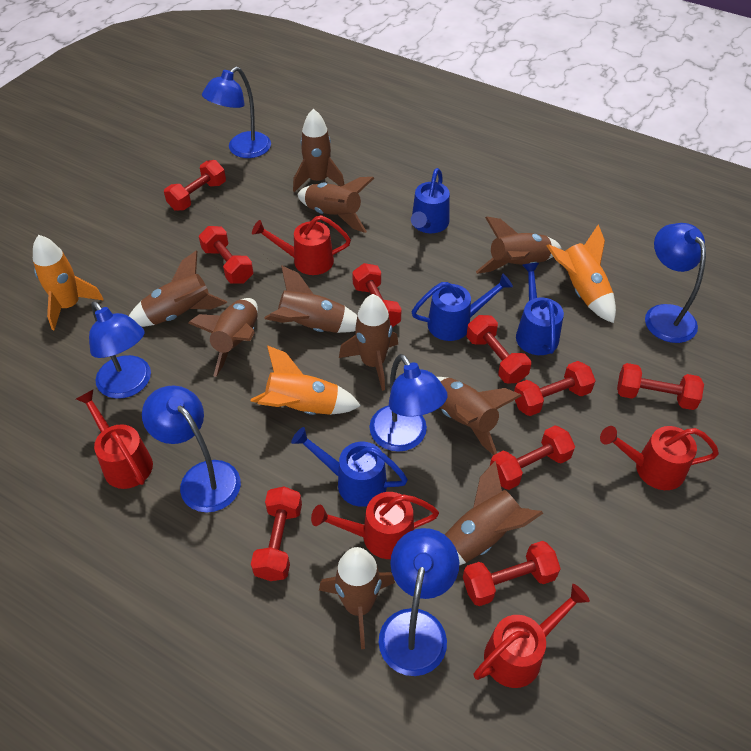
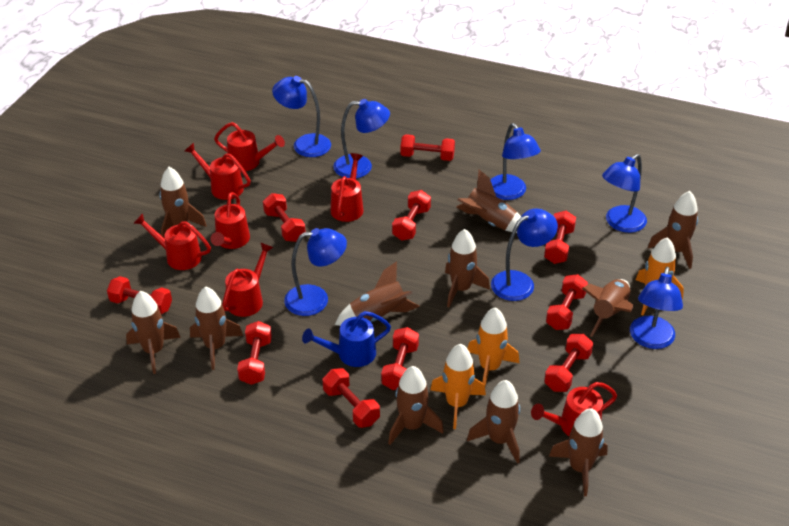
blue lamp: 6 -> 7
blue watering can: 4 -> 1
brown rocket: 10 -> 11
red dumbbell: 9 -> 10
red watering can: 5 -> 7

